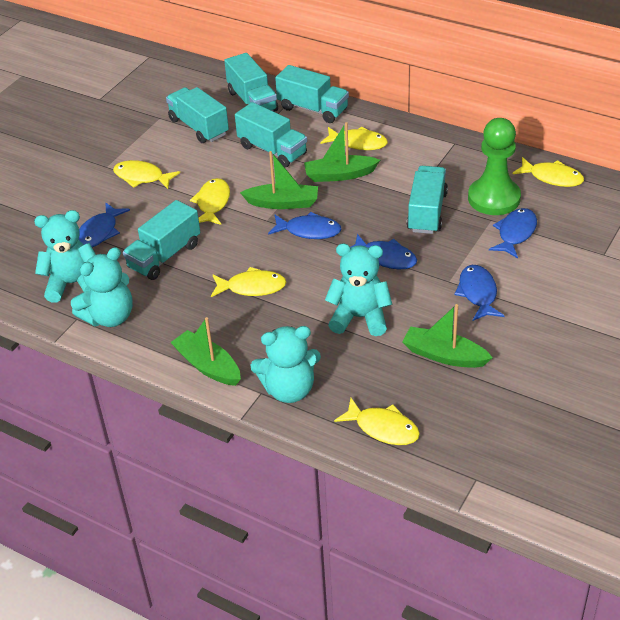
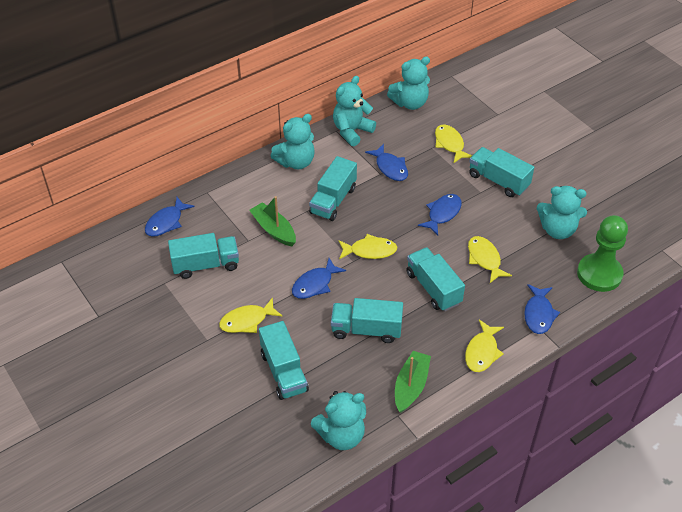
green boat: 4 -> 2
turquoise teddy bear: 4 -> 5
yellow fish: 6 -> 5

